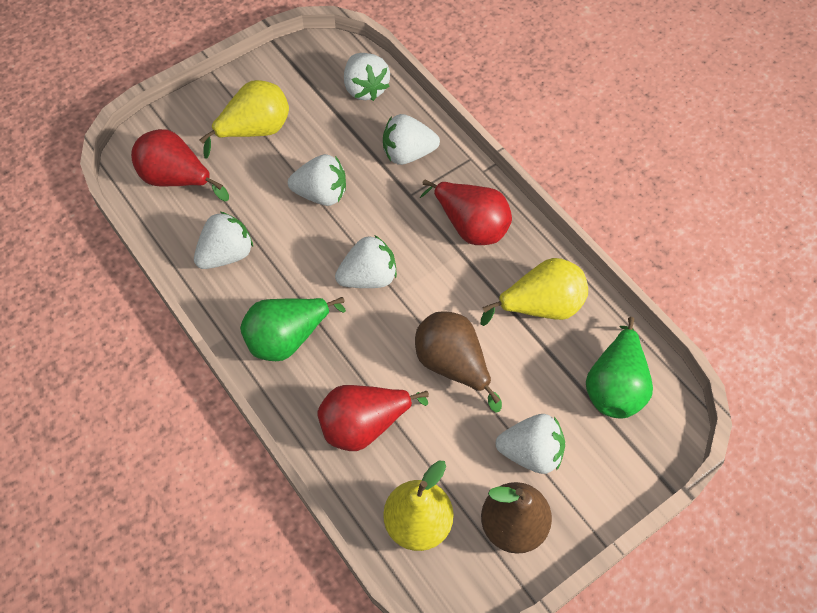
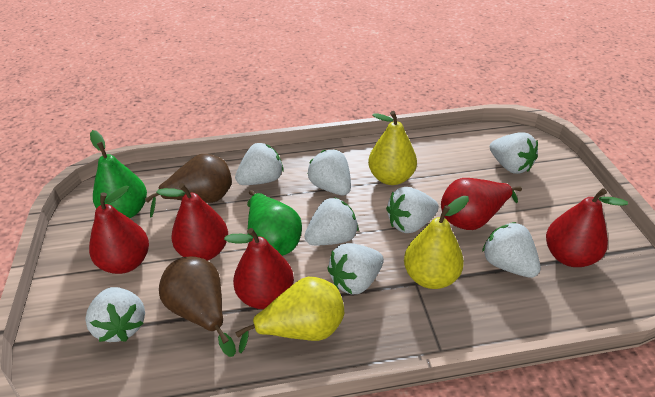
red pear: 3 -> 5
white strawberry: 6 -> 8

